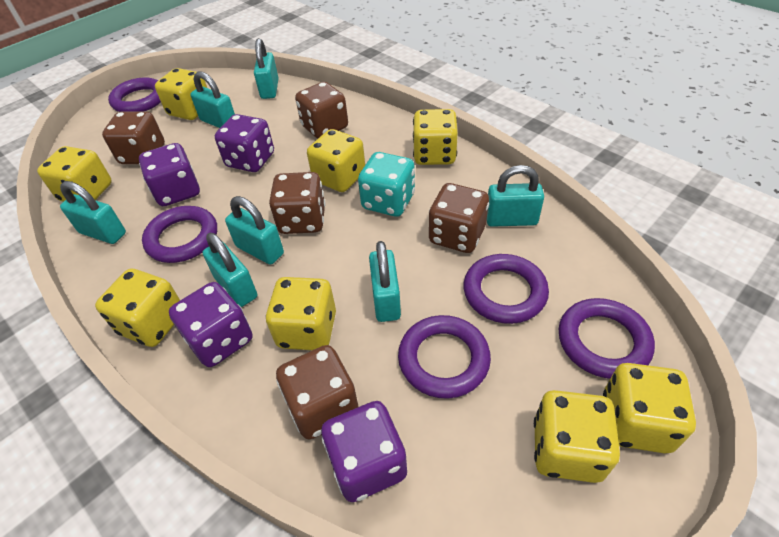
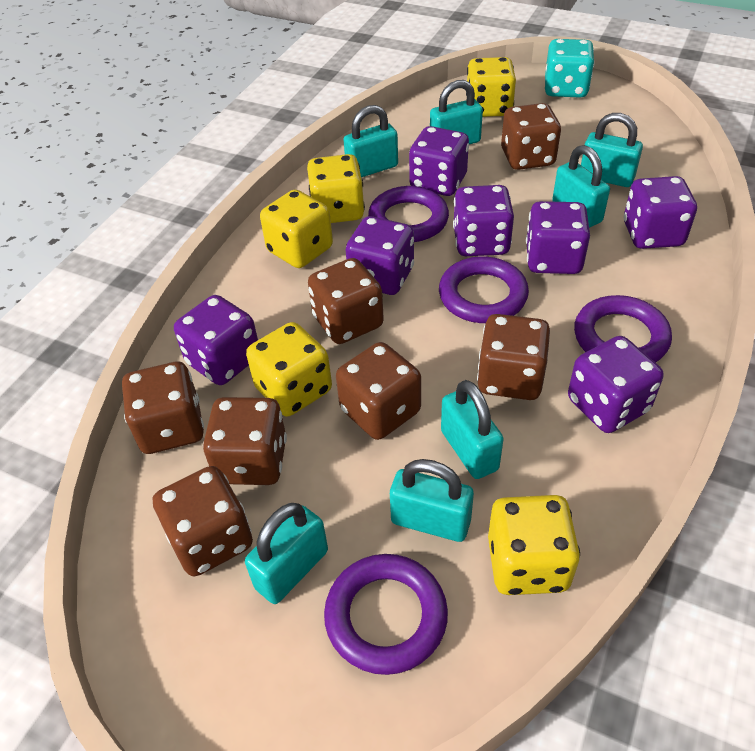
brown dice: 5 -> 7
purple dice: 4 -> 7
purple ring: 5 -> 4
yellow dice: 8 -> 5

